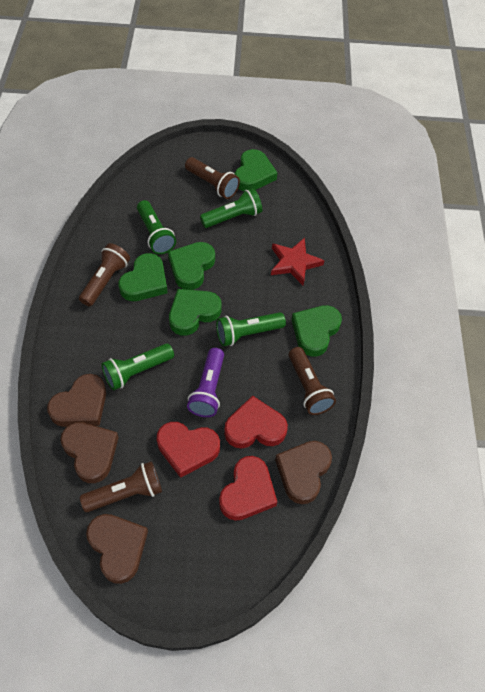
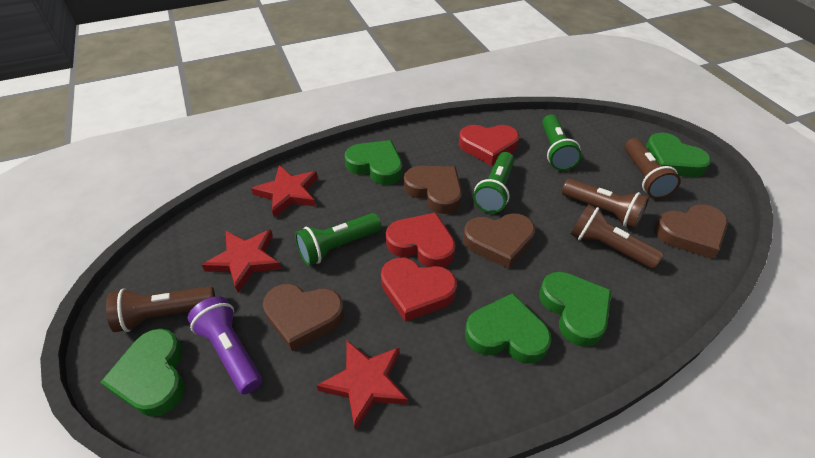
green flashlight: 4 -> 3
red star: 1 -> 3

